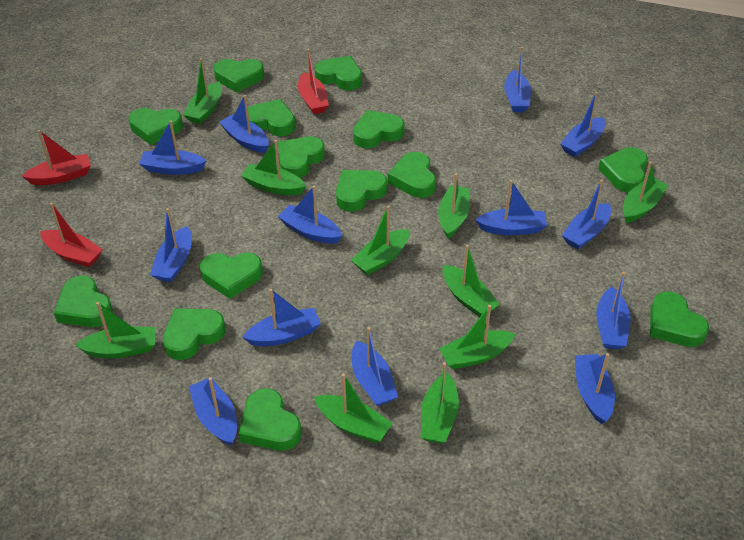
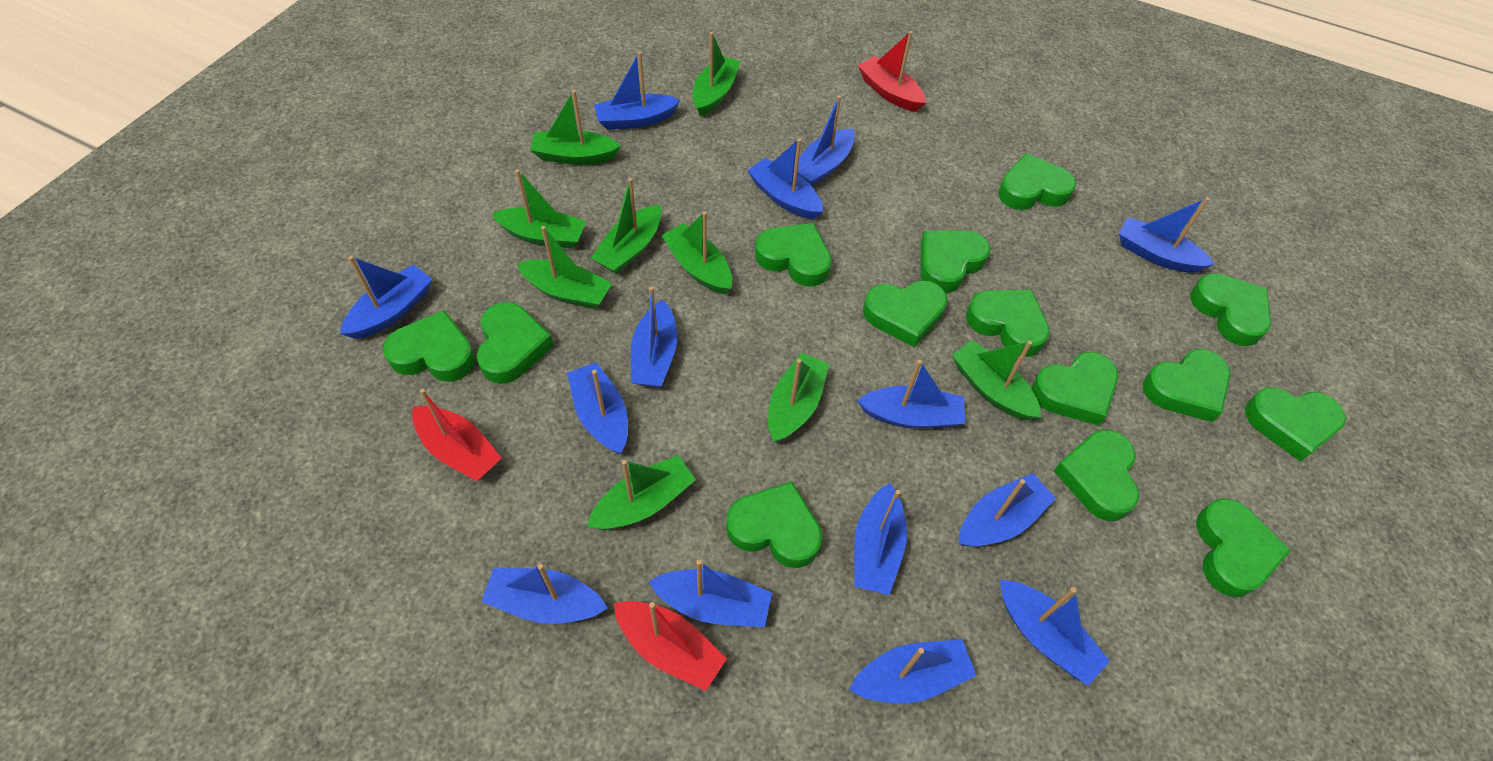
blue boat: 13 -> 14
green boat: 10 -> 9

